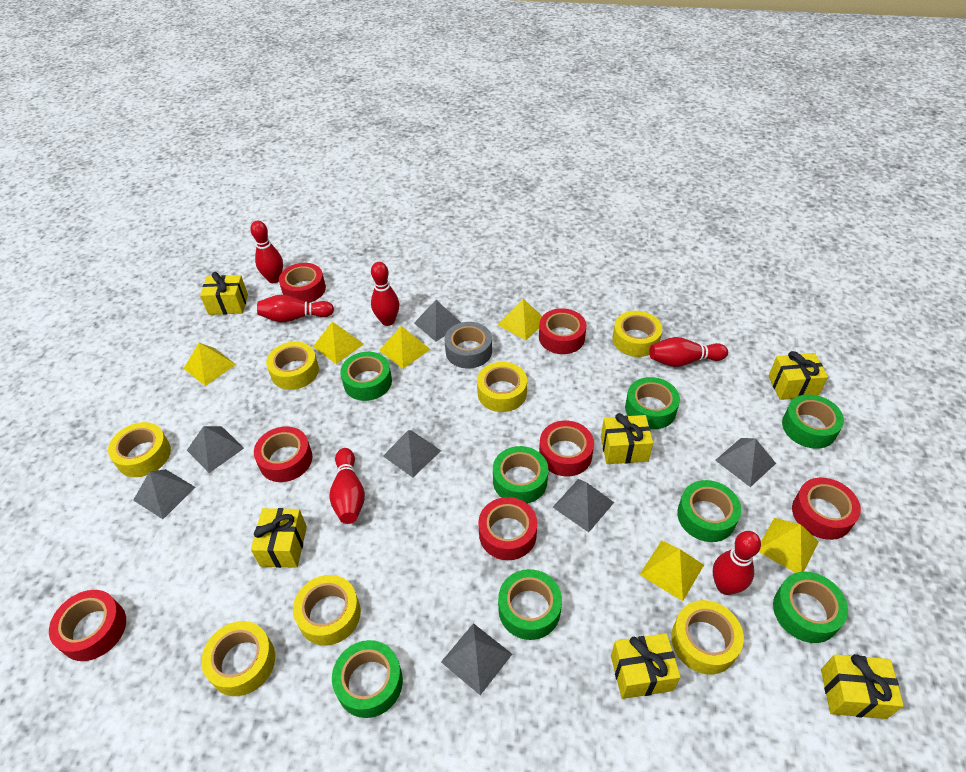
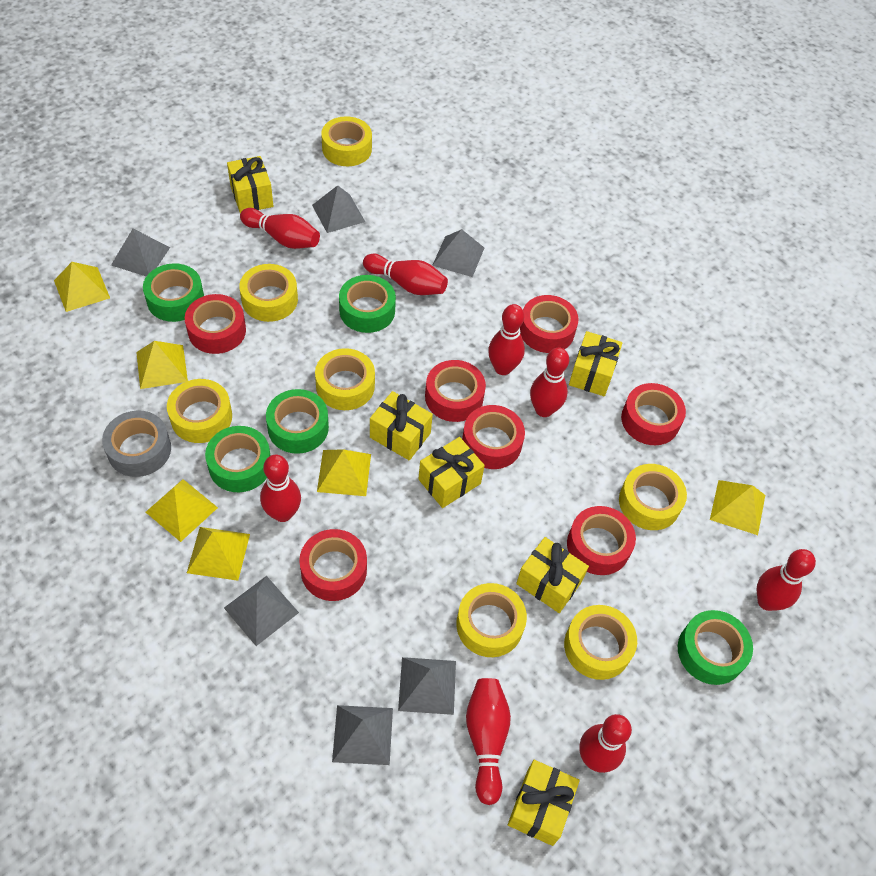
green tape: 8 -> 5
grey pyramid: 7 -> 6
red bowling pin: 6 -> 8

